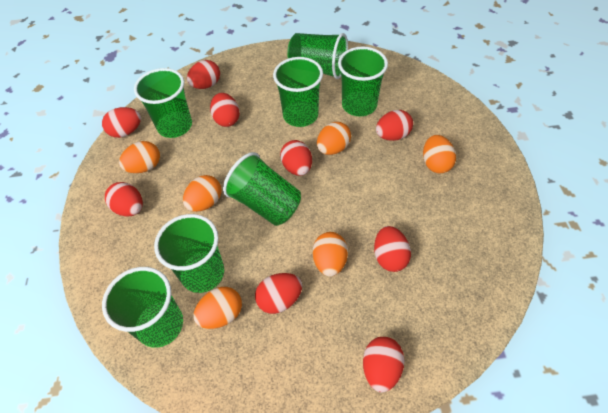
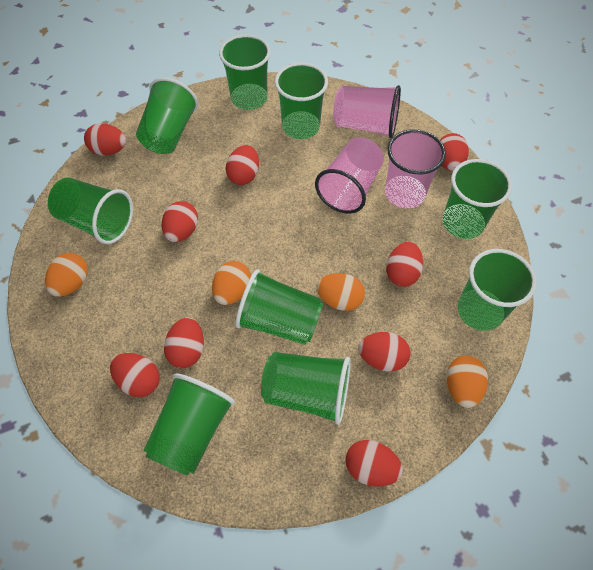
green cup: 7 -> 9
orange egg: 6 -> 4
pink cup: 0 -> 3

